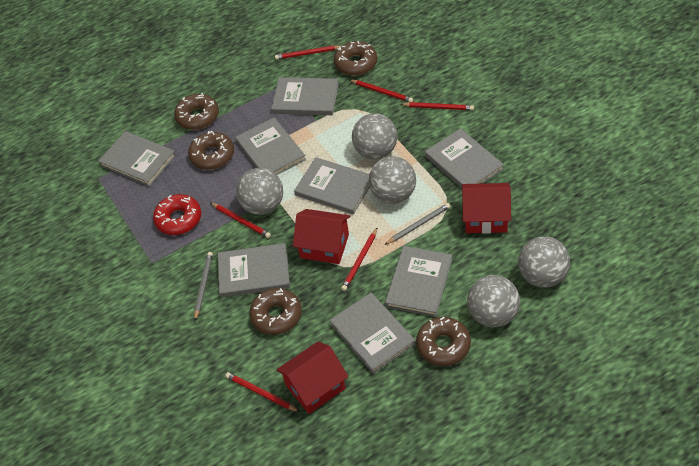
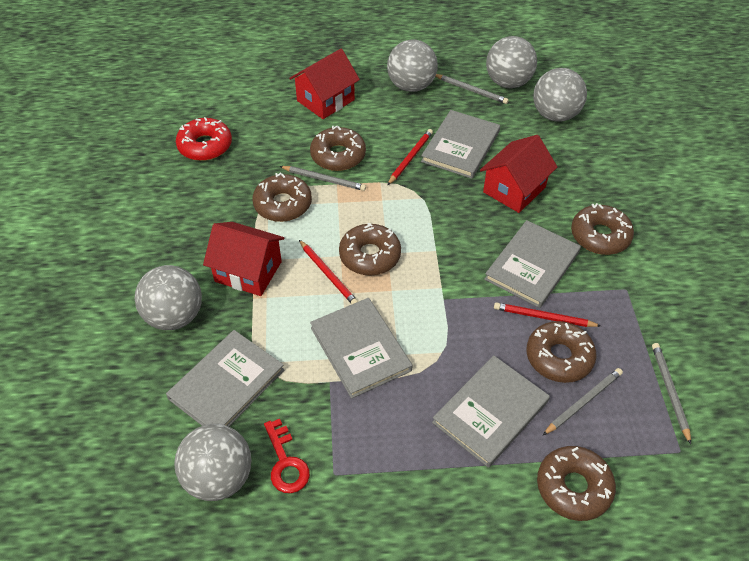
brown donut: 5 -> 6
grey book: 8 -> 5
grey pencil: 2 -> 4
red key: 0 -> 1
red pencil: 6 -> 3

